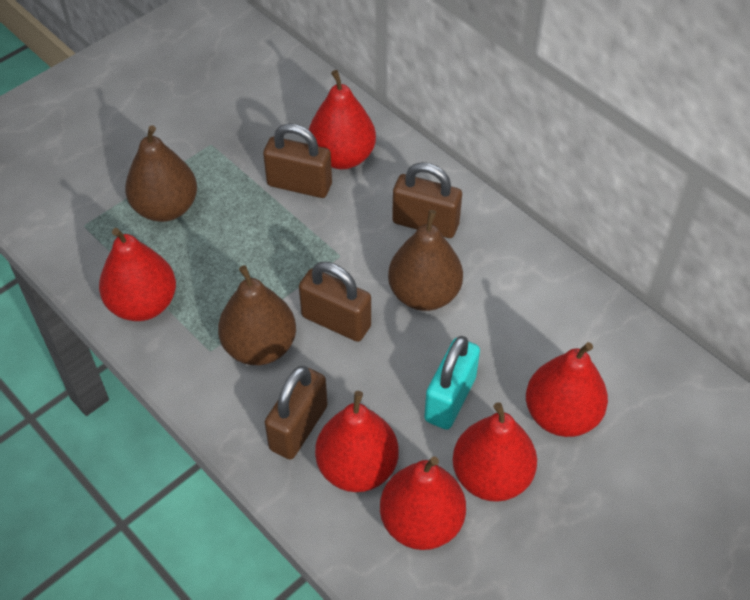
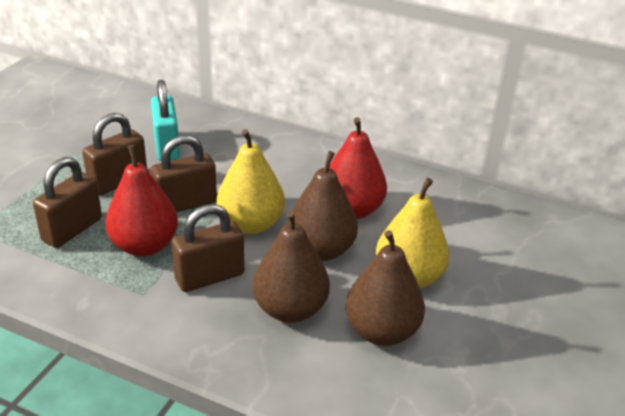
red pear: 6 -> 2
yellow pear: 0 -> 2

